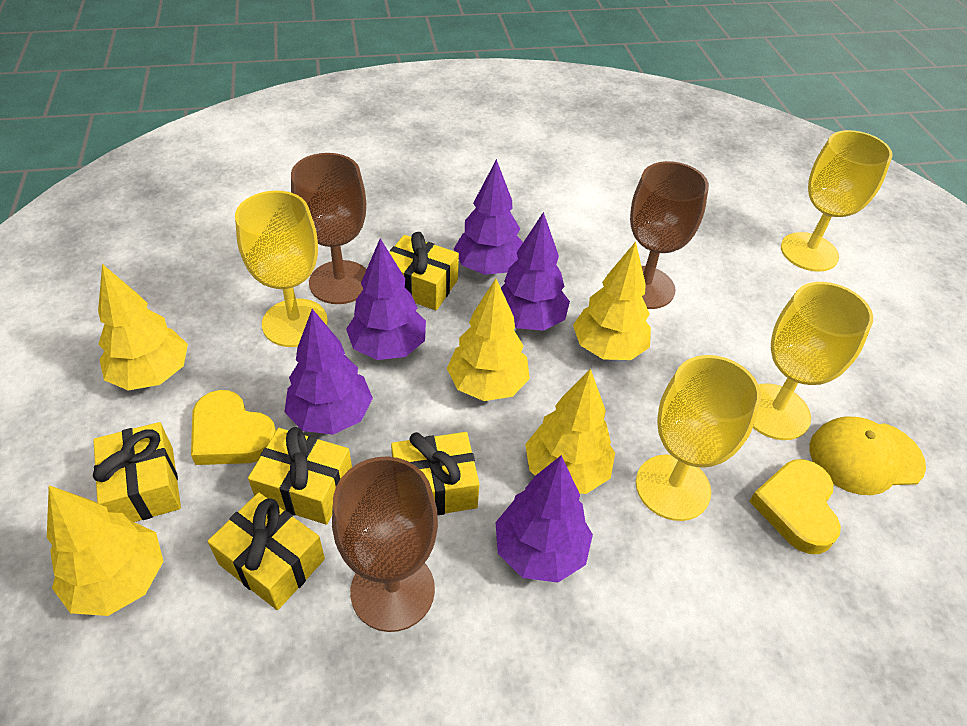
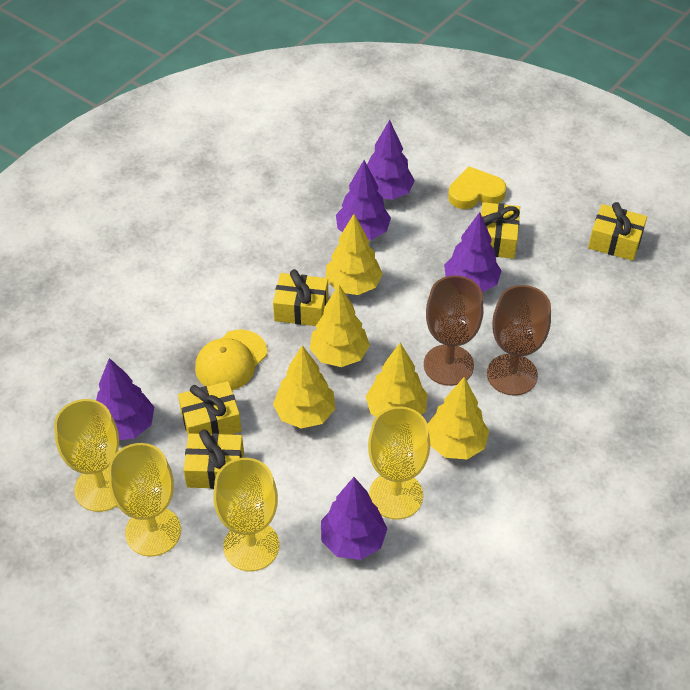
brown goblet: 3 -> 2
yellow heart: 2 -> 1

